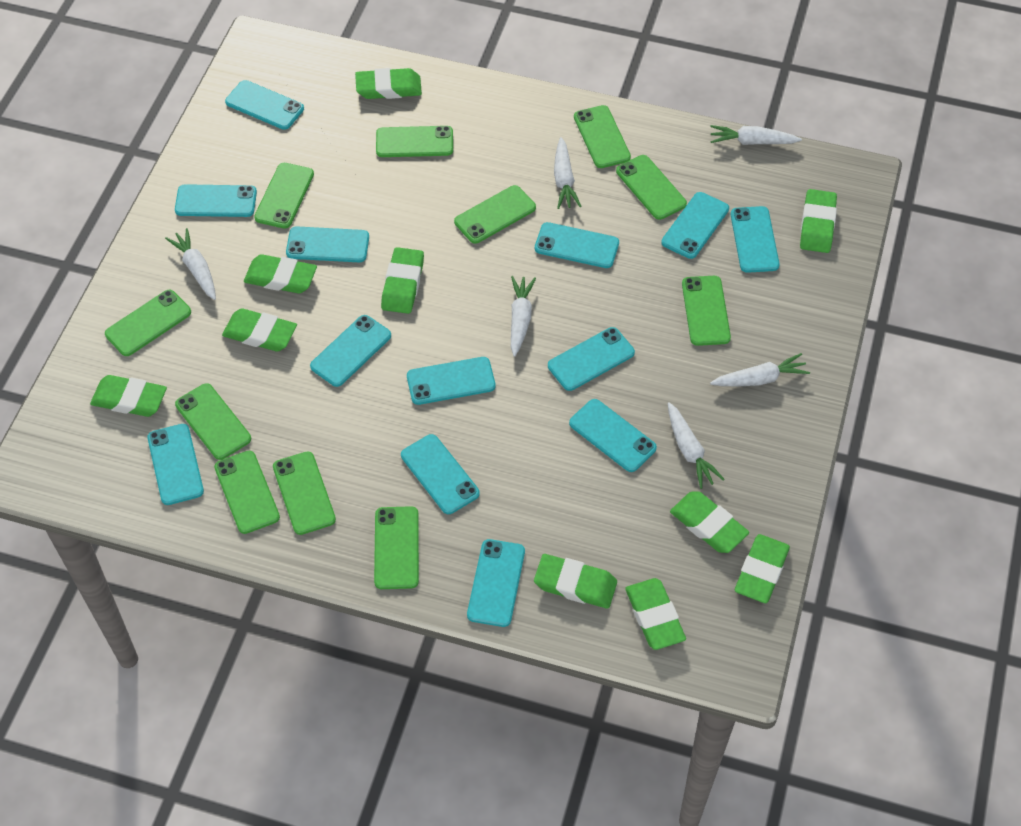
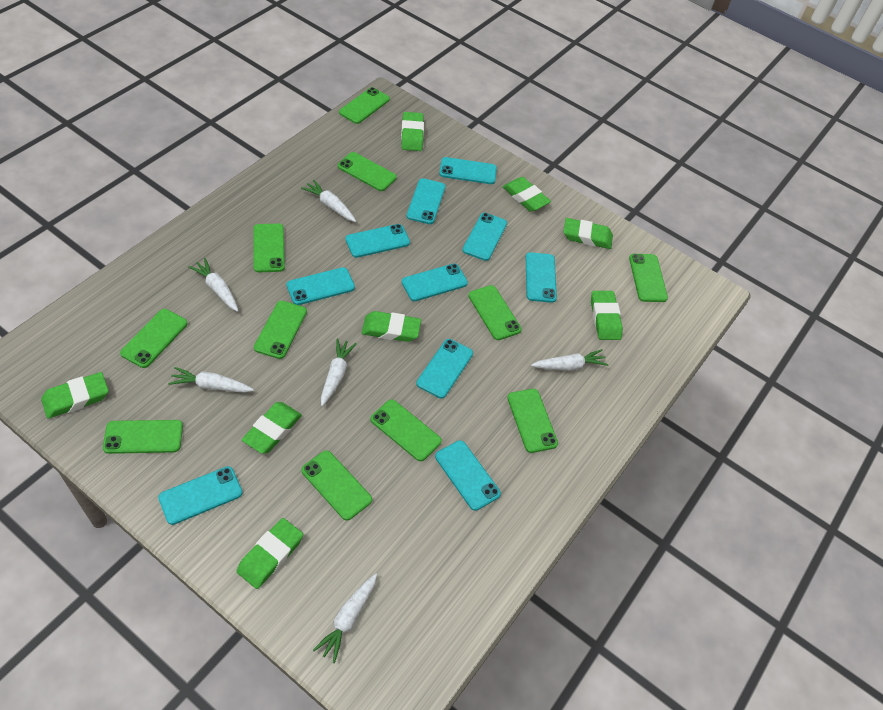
green eraser: 10 -> 8
turquoise phone: 13 -> 10

